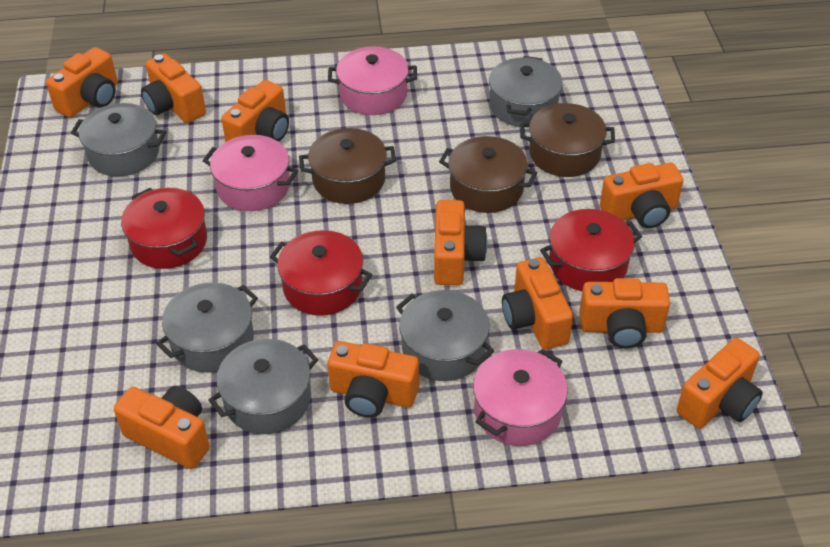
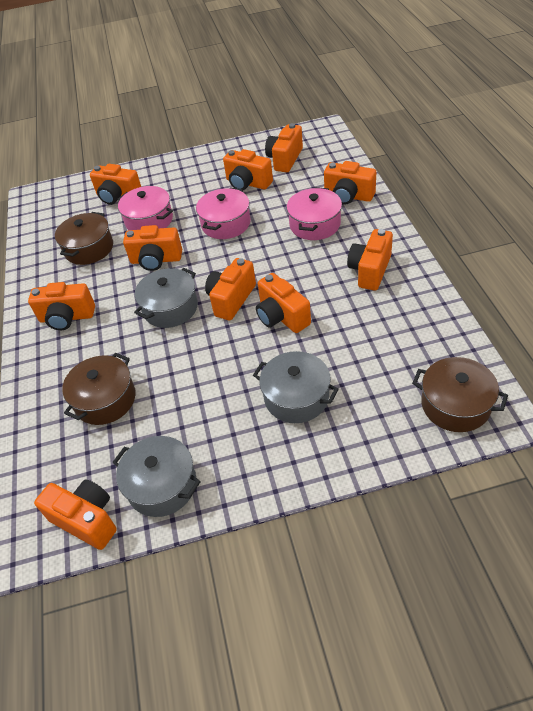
grey pot: 5 -> 3
red pot: 3 -> 0

